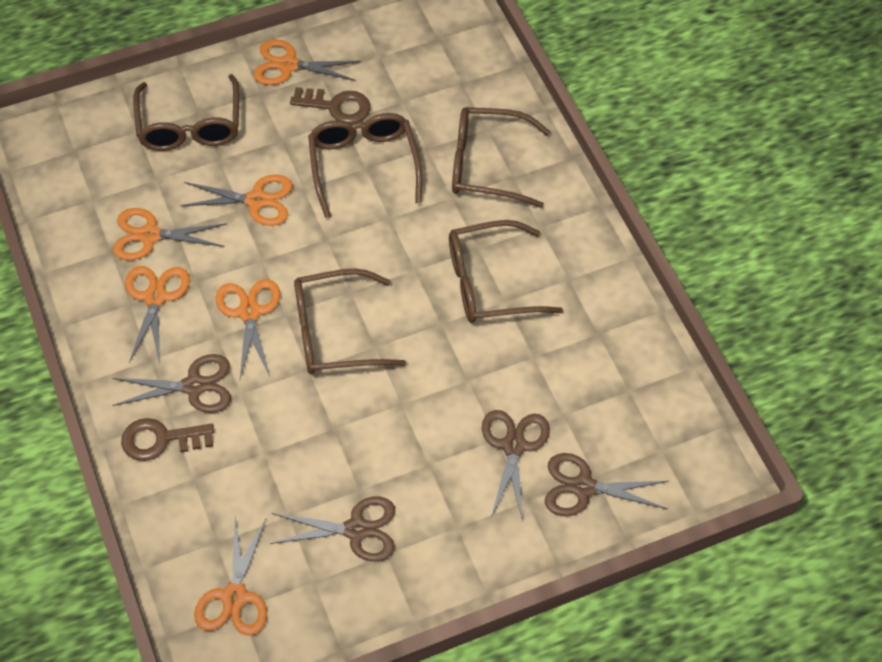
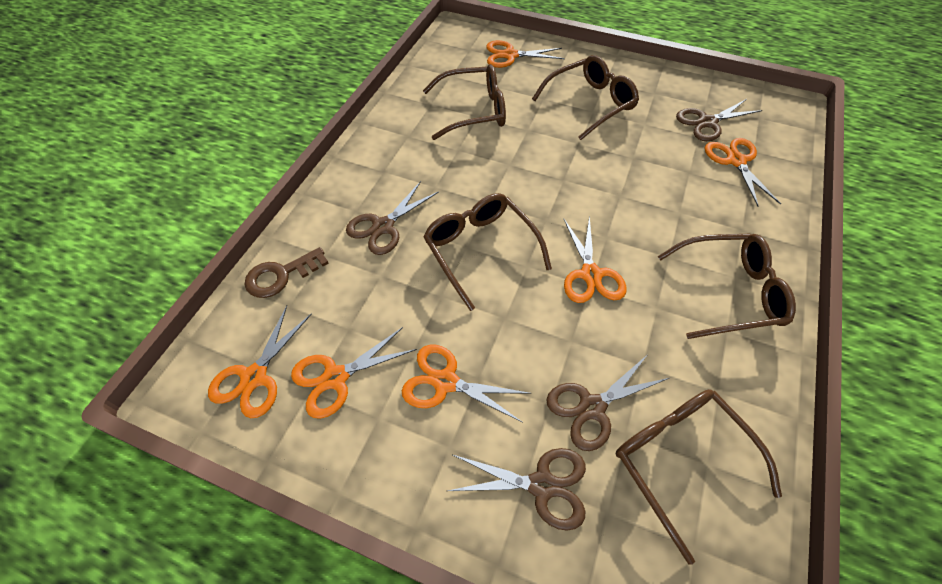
brown key: 2 -> 1

